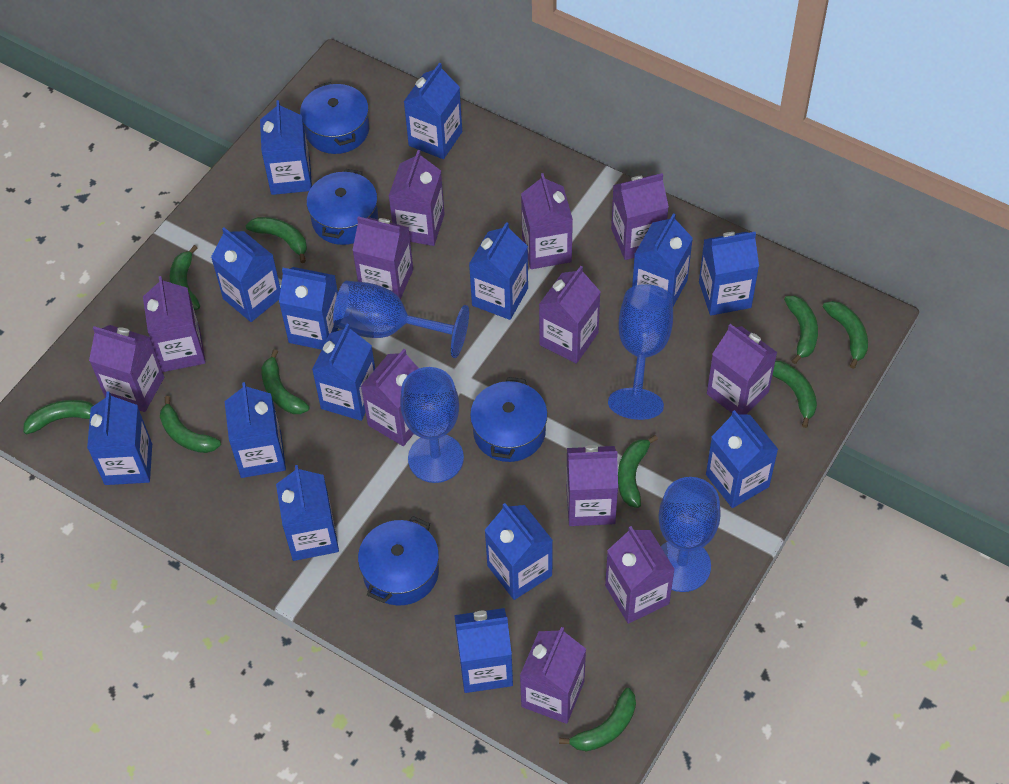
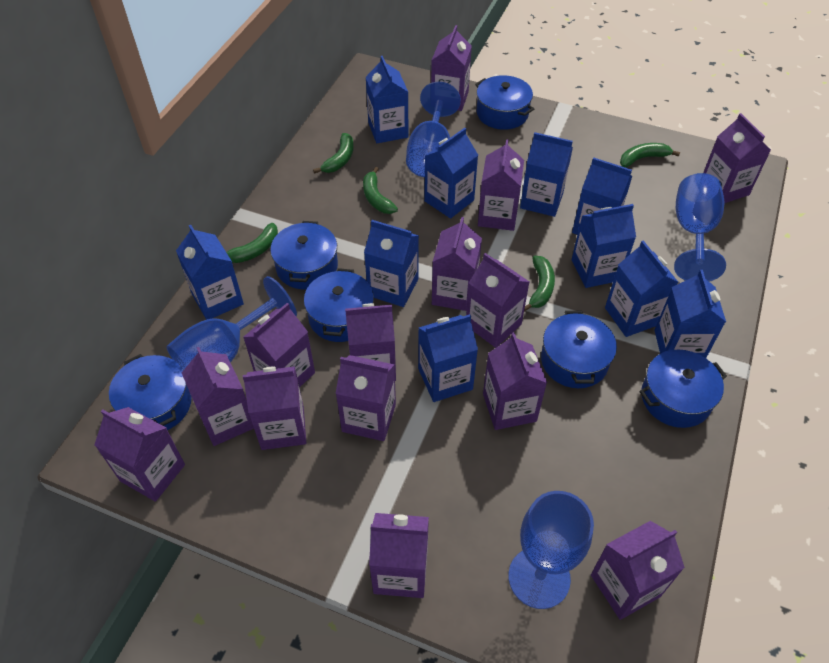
blue carton: 14 -> 10
blue pot: 4 -> 6
green banana: 10 -> 5
purple carton: 12 -> 14

